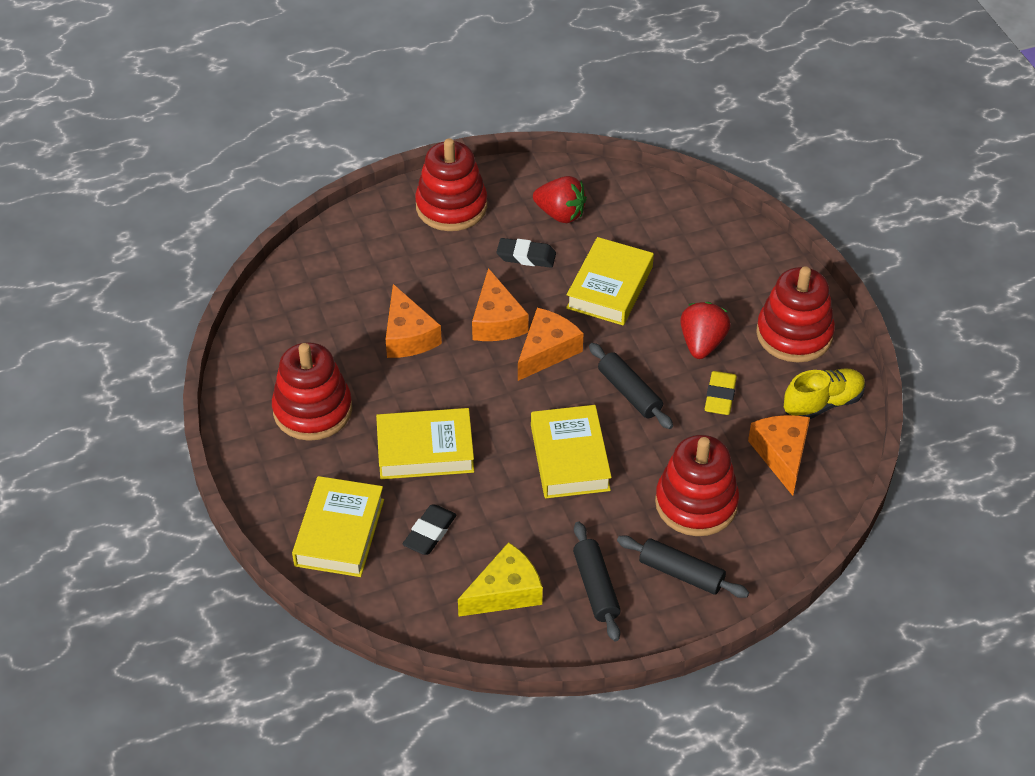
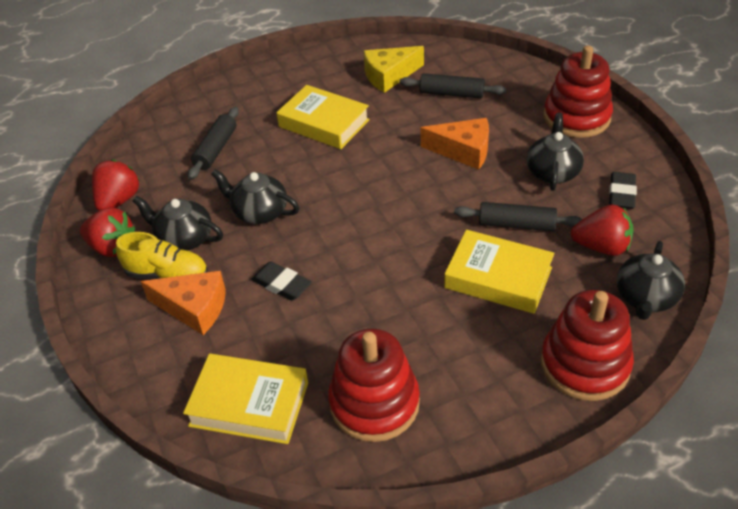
black teapot: 0 -> 4
orange cheese: 4 -> 2
red stacking toy: 4 -> 3
red strawberry: 2 -> 3
yellow book: 4 -> 3
yellow eraser: 1 -> 0

